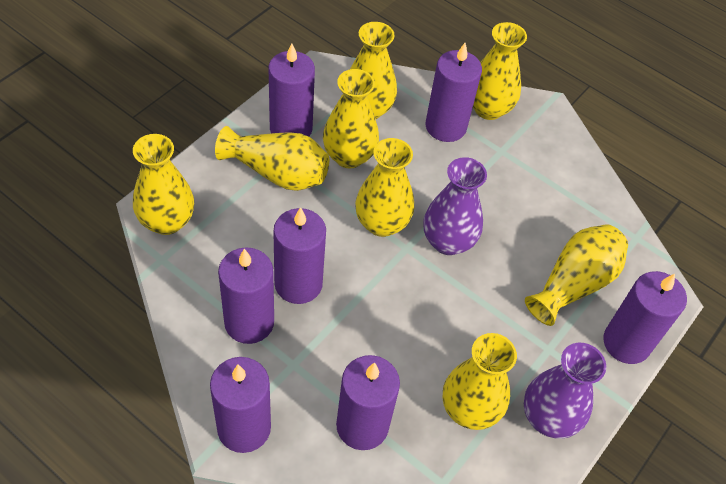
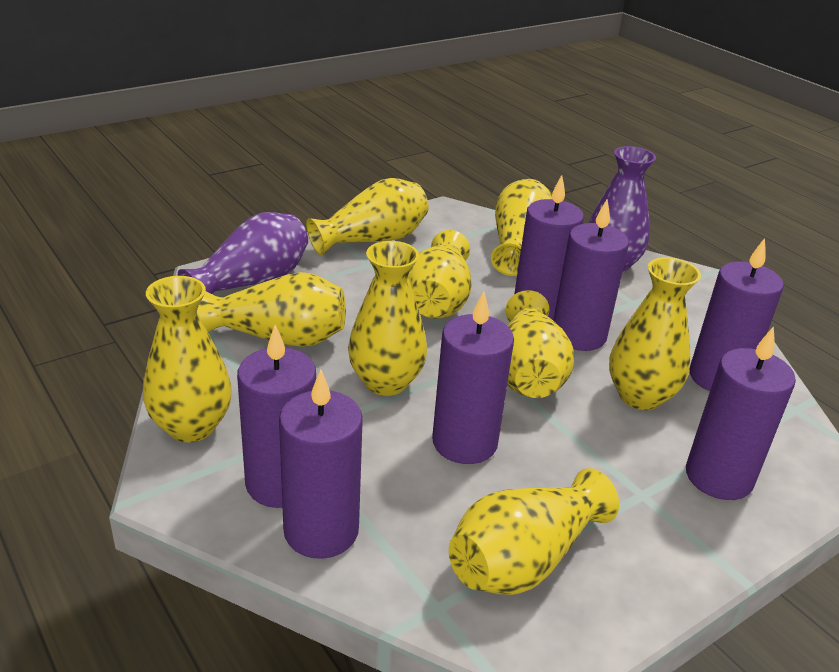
yellow vase: 8 -> 9

